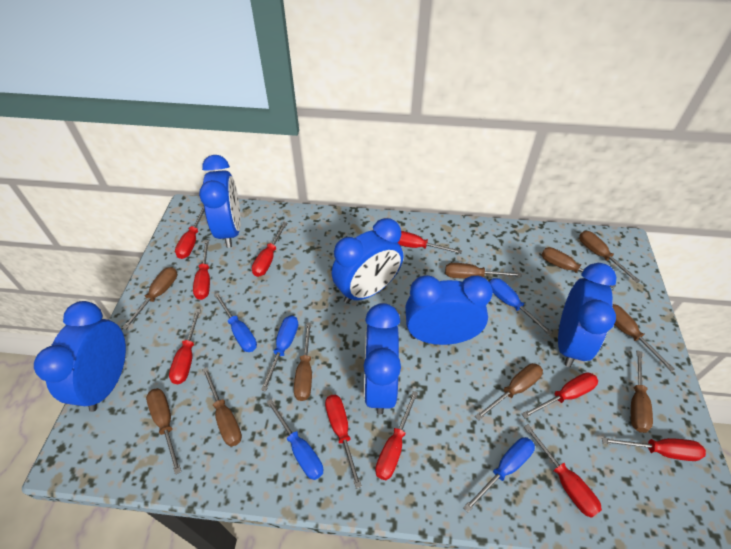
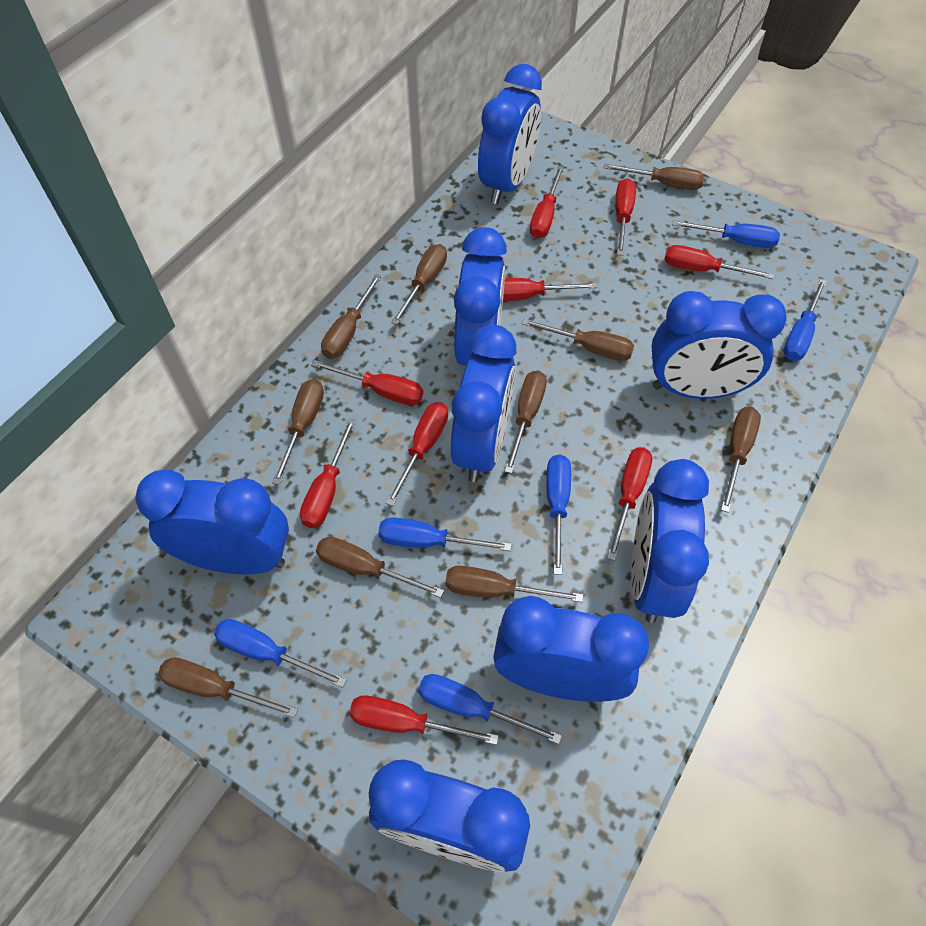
blue clock: 6 -> 8
blue screwdriver: 5 -> 6
red screwdriver: 10 -> 9

